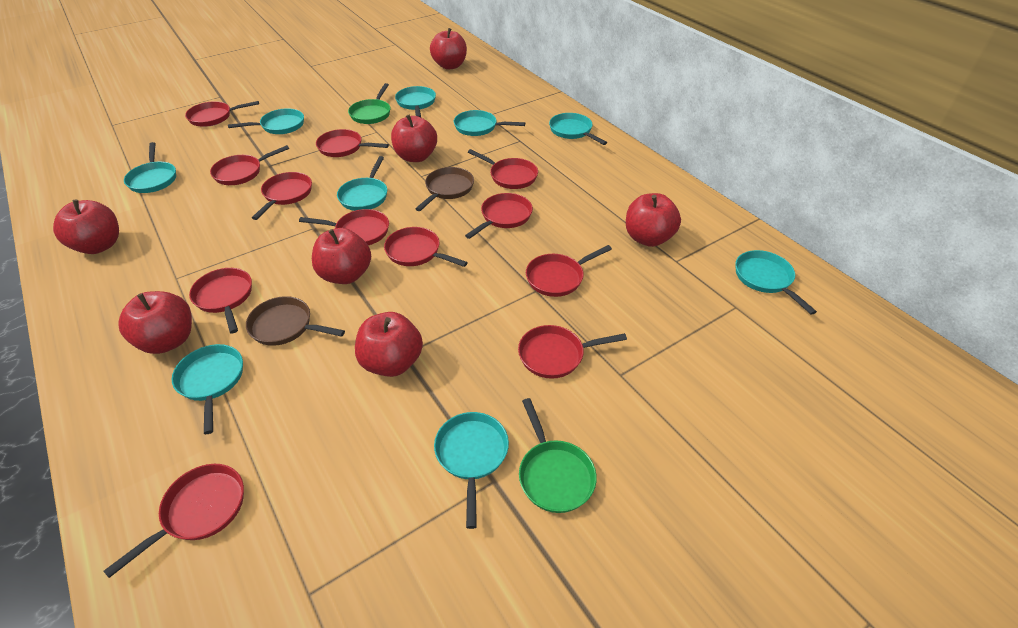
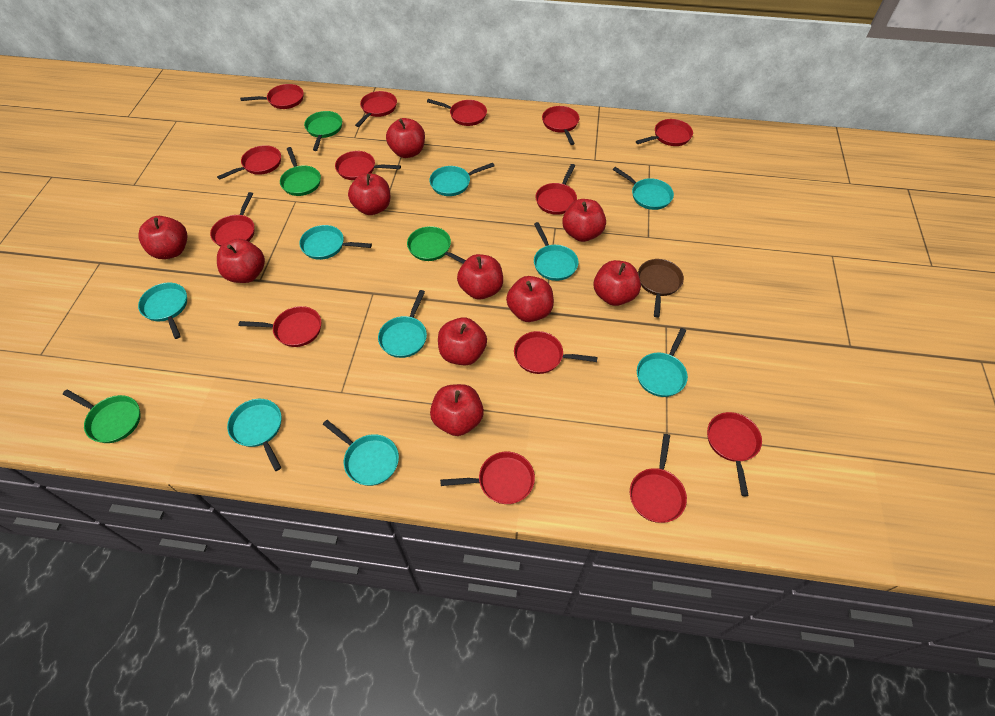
brown pan: 2 -> 1
green pan: 2 -> 4
red apple: 7 -> 10
red pan: 12 -> 14

